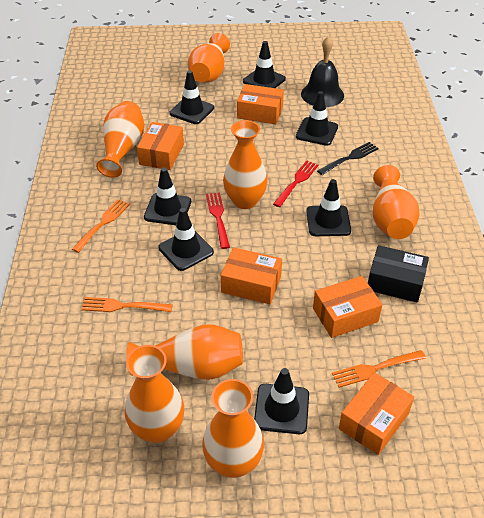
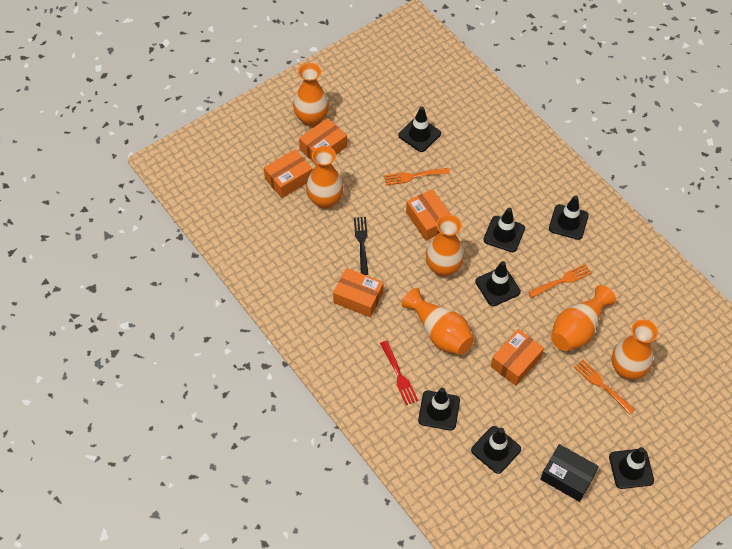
black bell: 1 -> 0
orange vase: 7 -> 6
red fork: 2 -> 1

